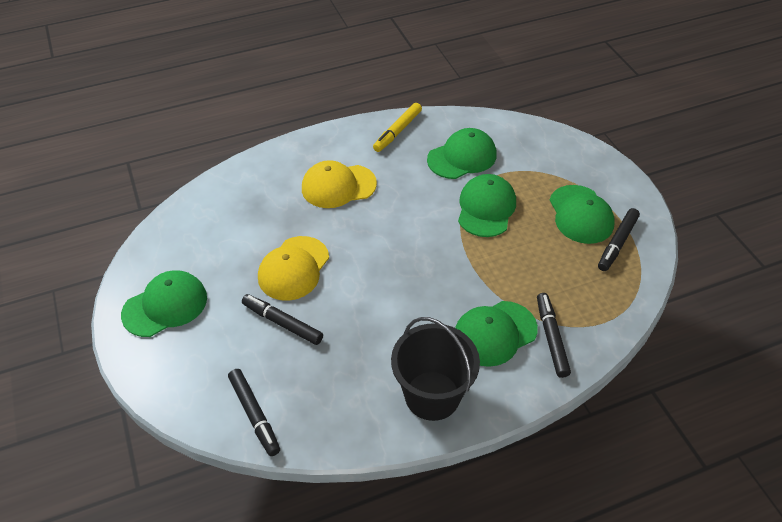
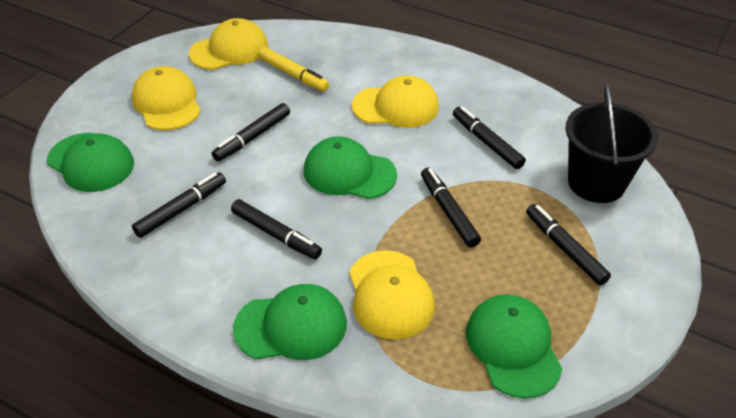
black marker: 4 -> 6
green cap: 5 -> 4
yellow cap: 2 -> 4

